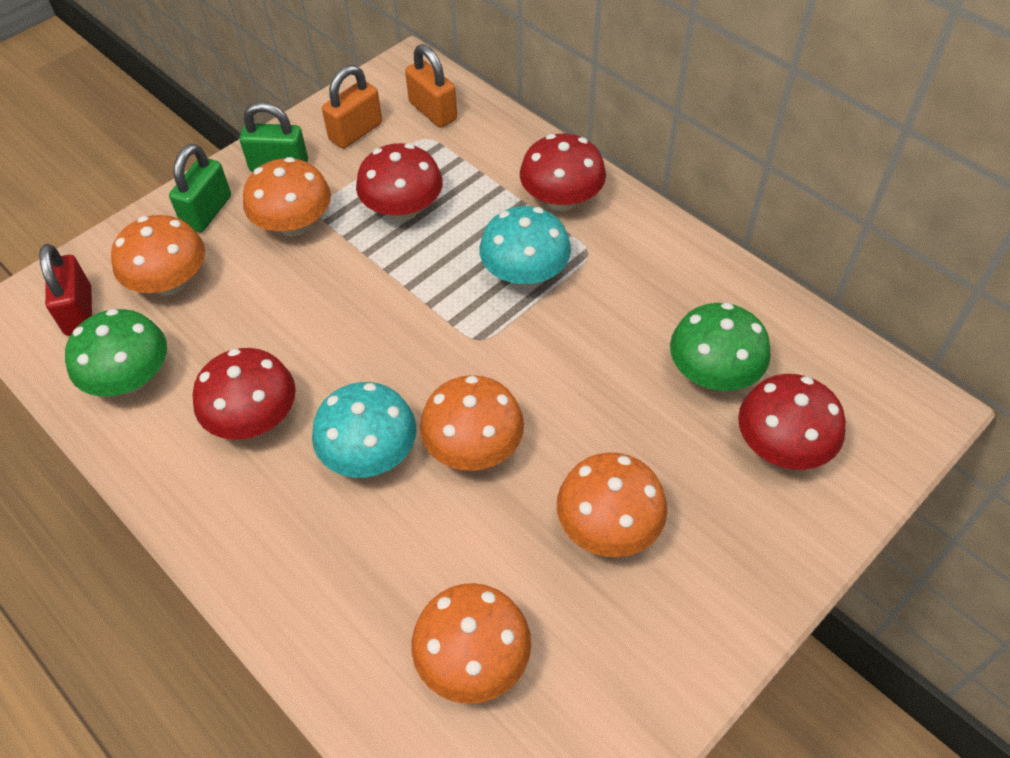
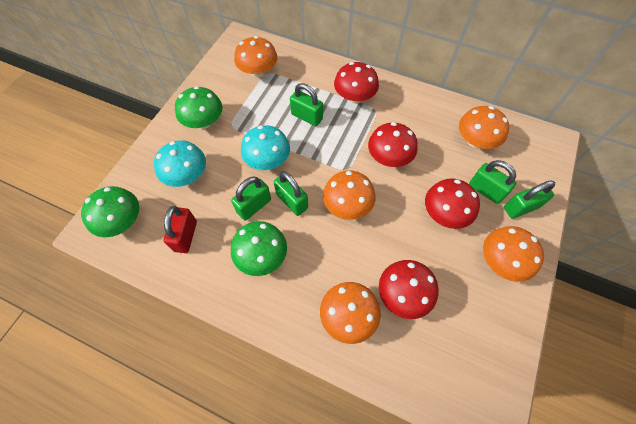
green mushroom: 2 -> 3
green padlock: 2 -> 5
orange padlock: 2 -> 0

